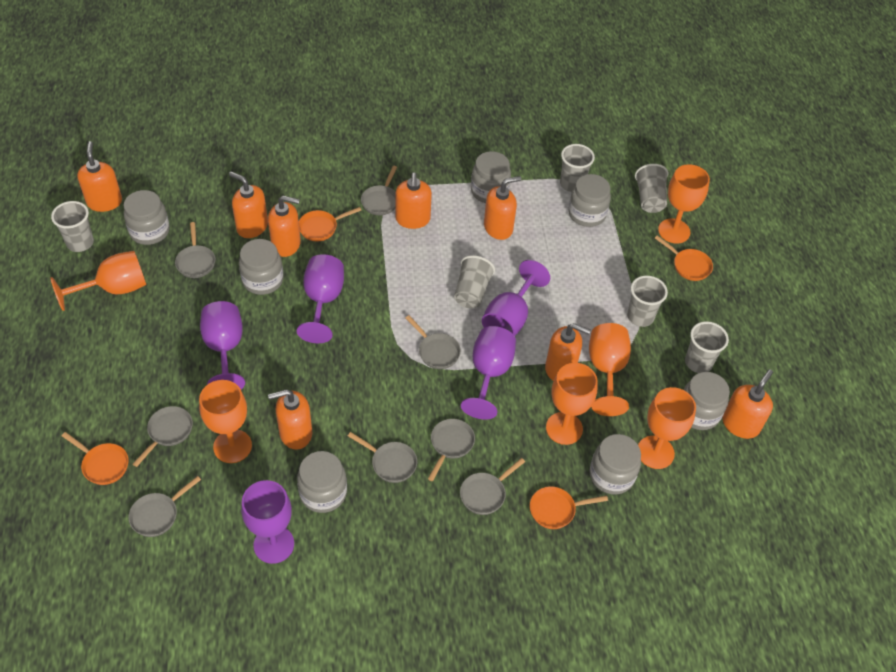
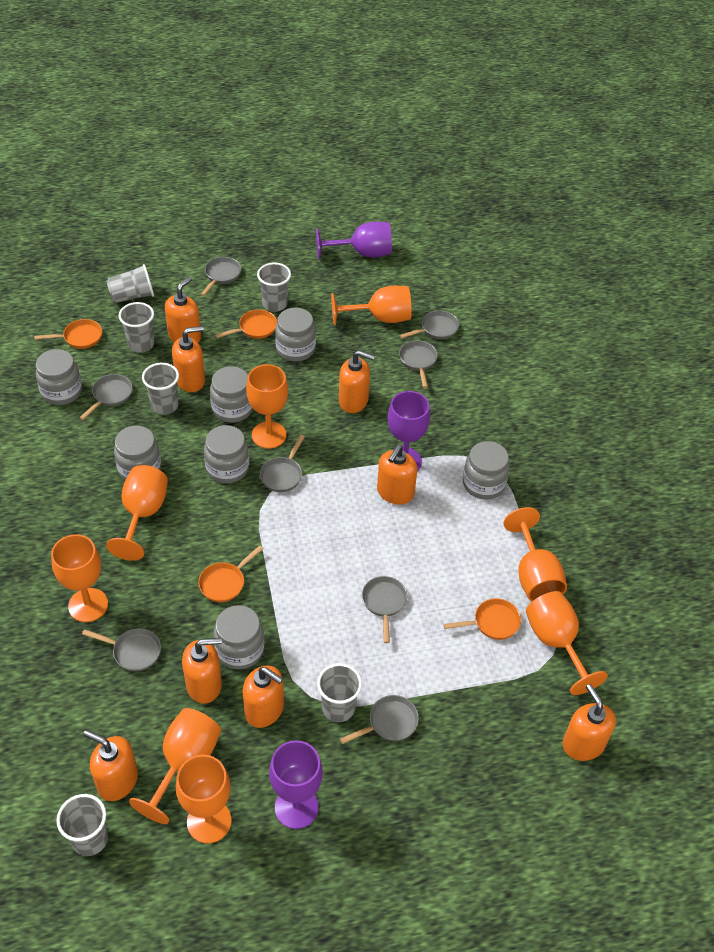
orange goblet: 6 -> 8
purple goblet: 5 -> 3

